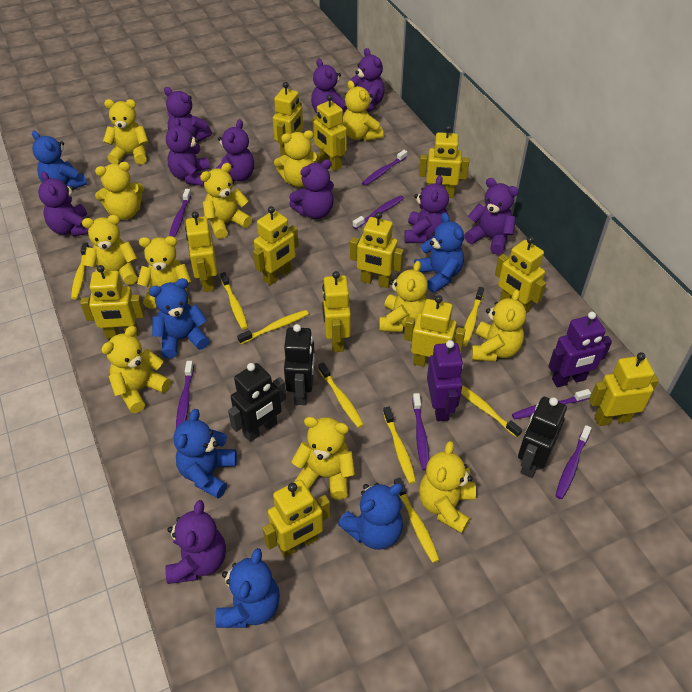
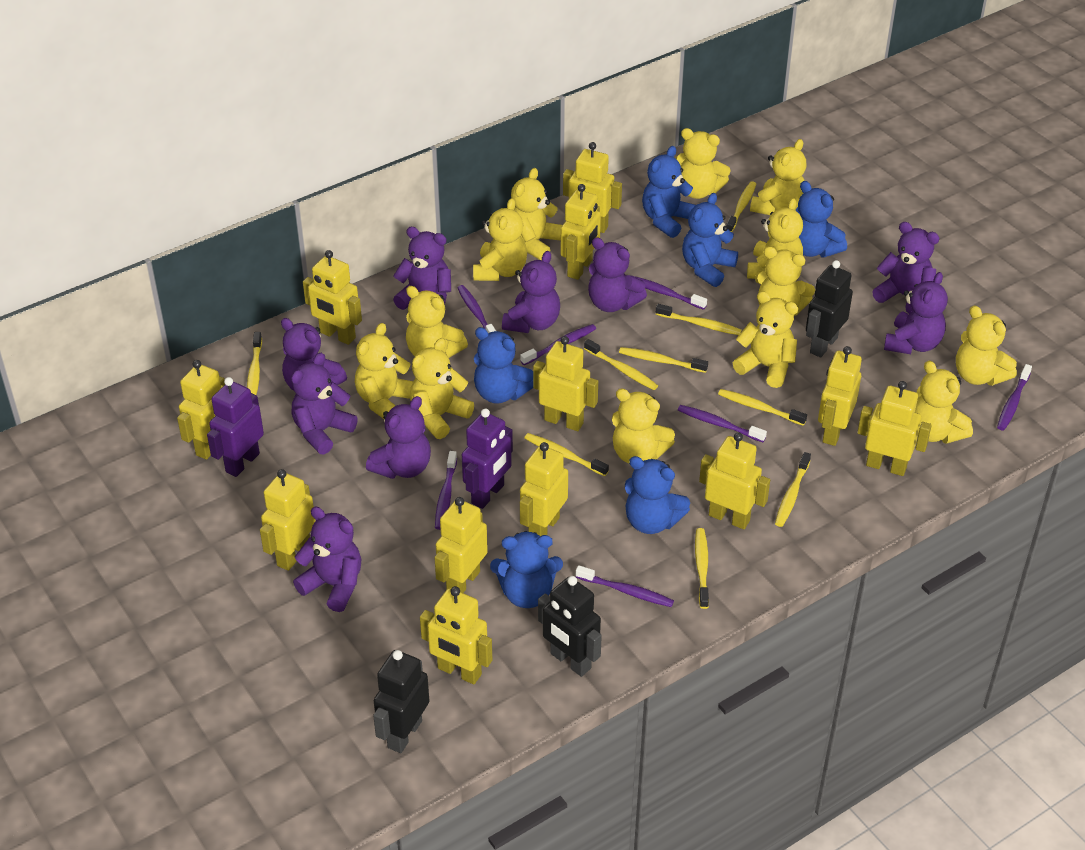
purple teddy bear: 10 -> 9
yellow teddy bear: 12 -> 13
yellow toothbrush: 8 -> 9

